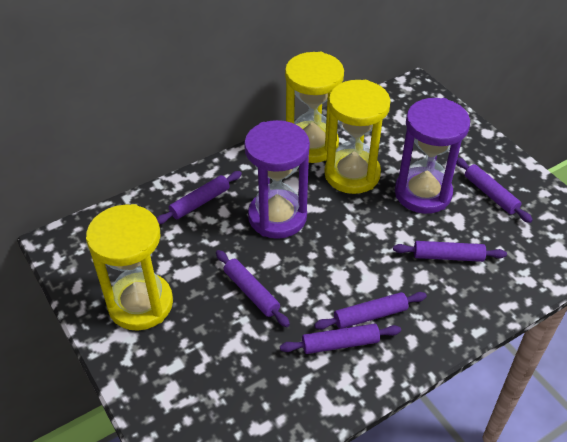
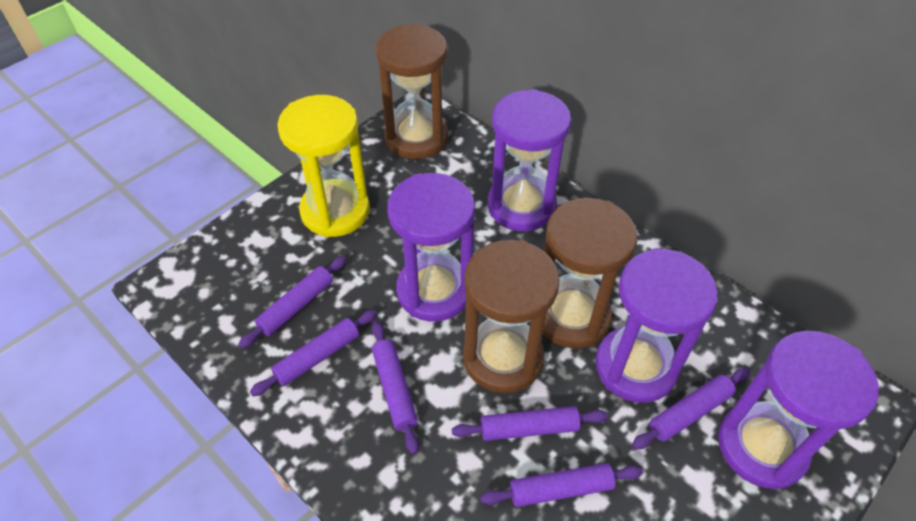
brown hourglass: 0 -> 3
purple hourglass: 2 -> 4
yellow hourglass: 3 -> 1

